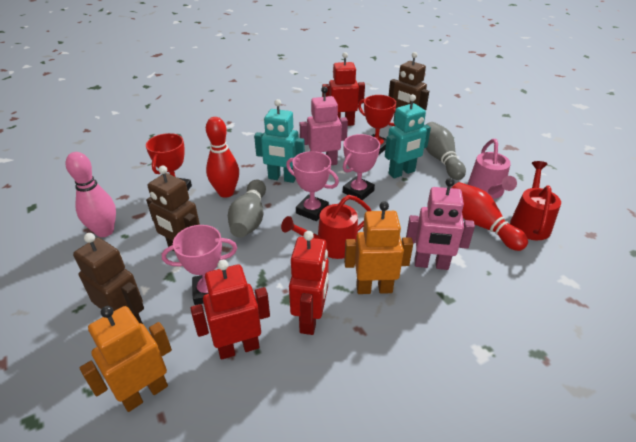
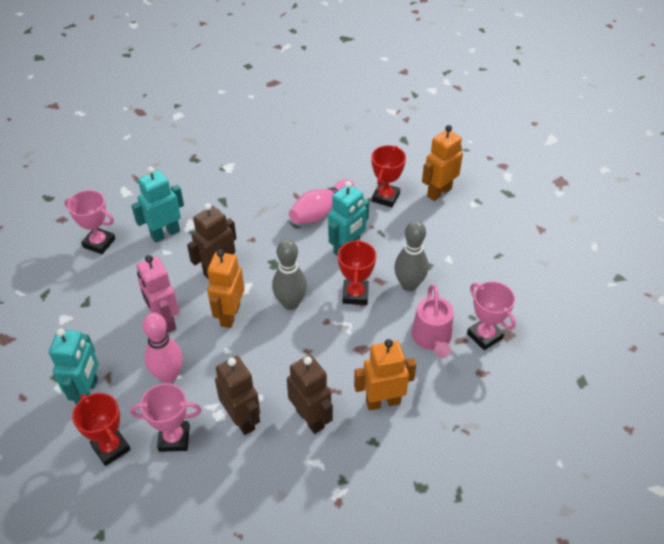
orange robot: 2 -> 3
pink bowling pin: 1 -> 2
pink robot: 2 -> 1
red bowling pin: 2 -> 0
red robot: 3 -> 0
red trophy: 2 -> 3
red watering can: 2 -> 0
turquoise robot: 2 -> 3

